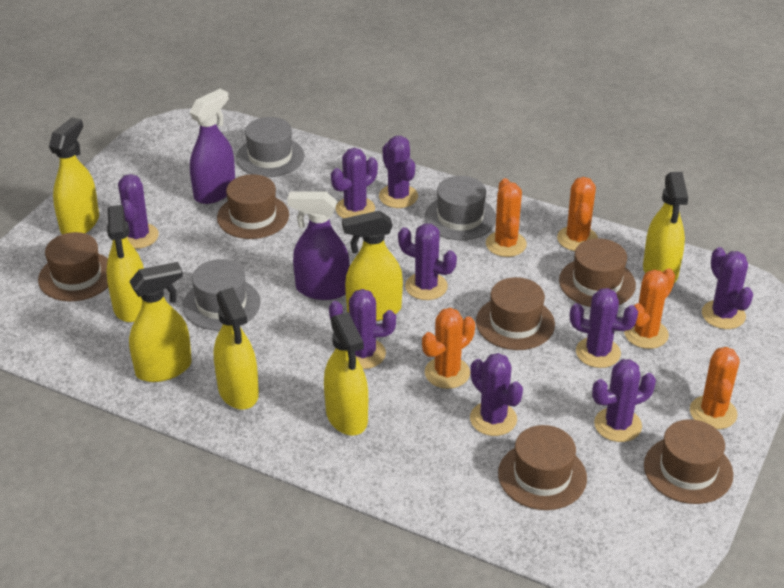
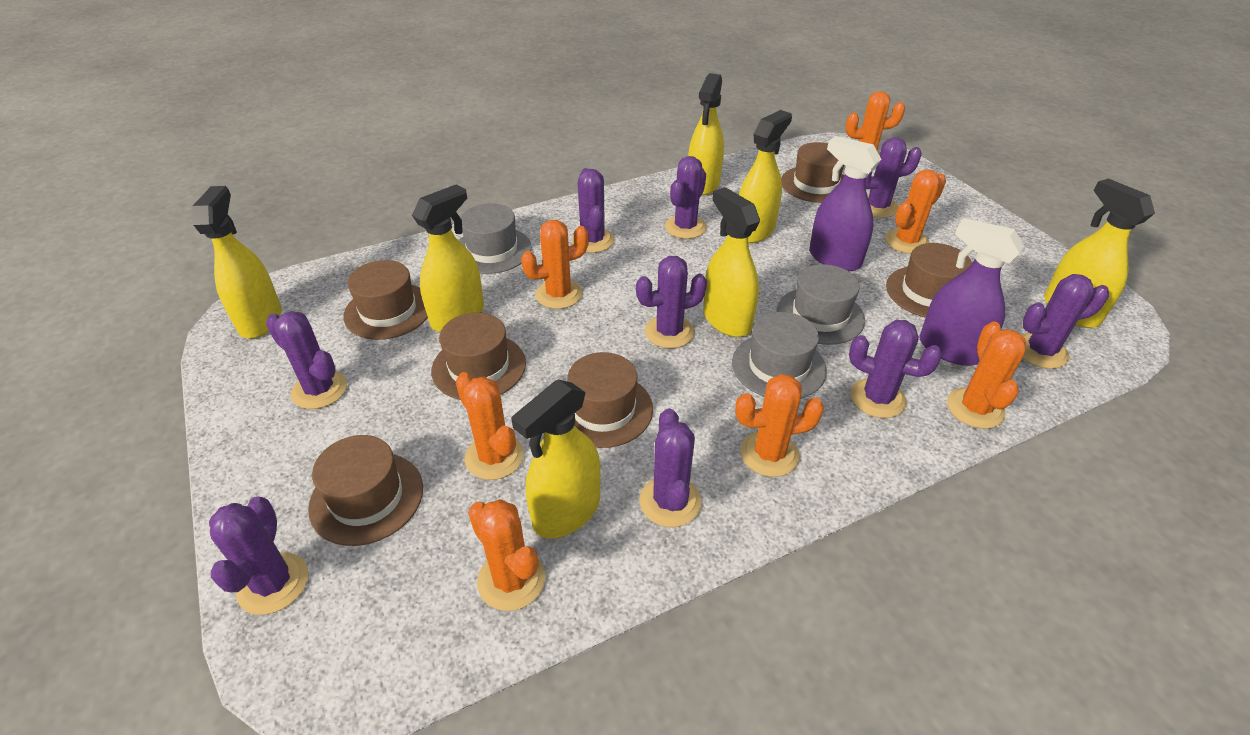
orange cactus: 5 -> 7

